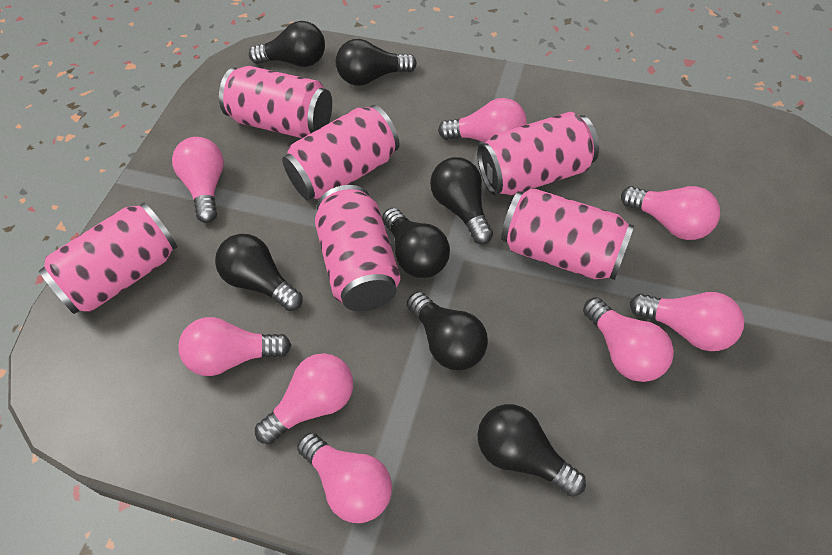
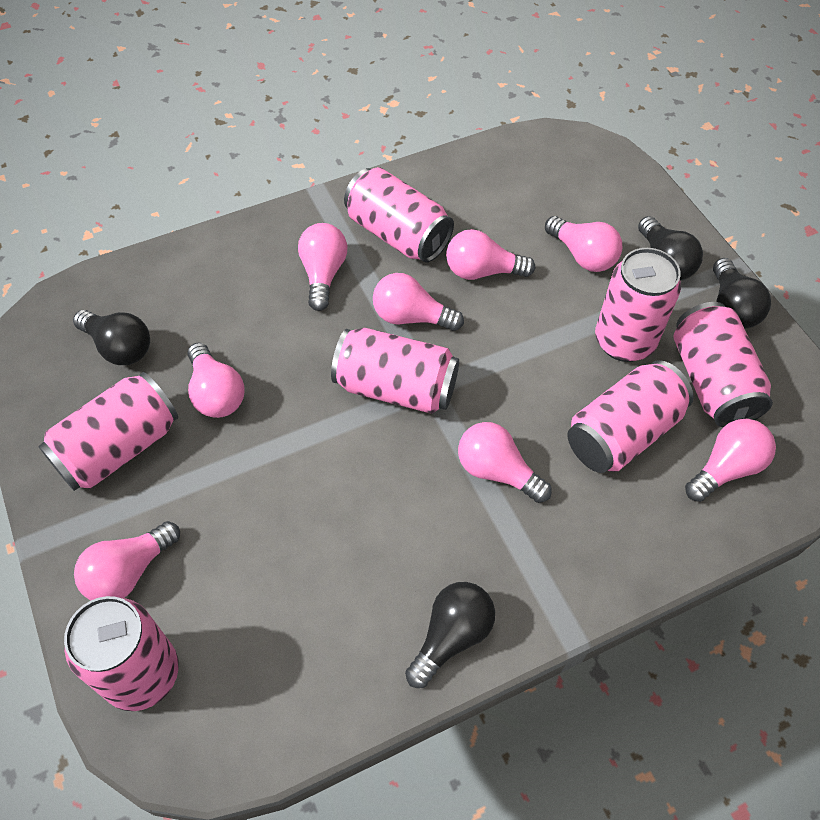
black light bulb: 7 -> 4
pink can: 6 -> 7

